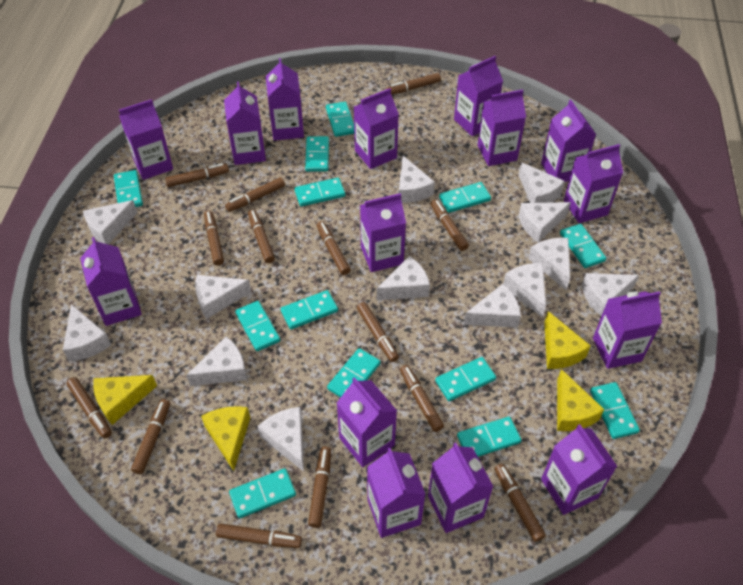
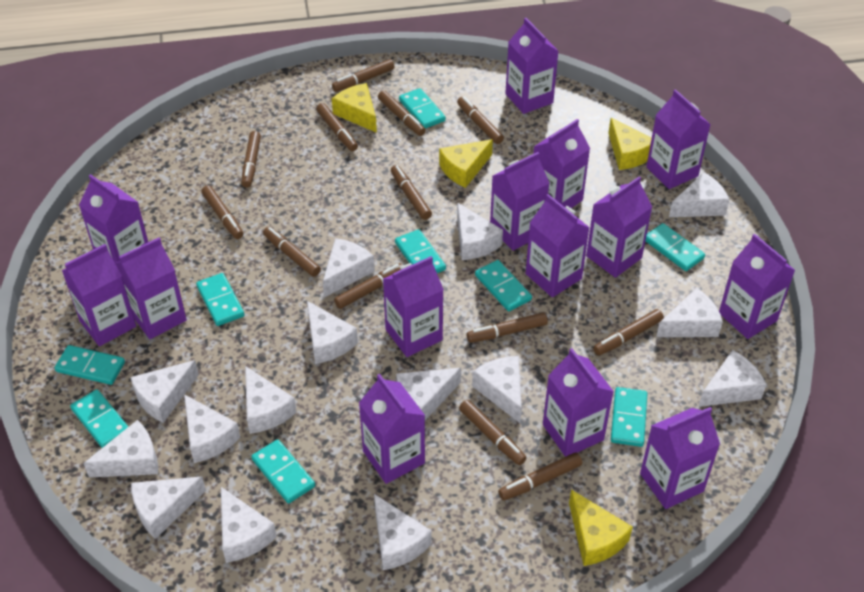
brown marker: 14 -> 13
purple carton: 15 -> 14
turquoise domino: 13 -> 9
white cheese: 13 -> 15

